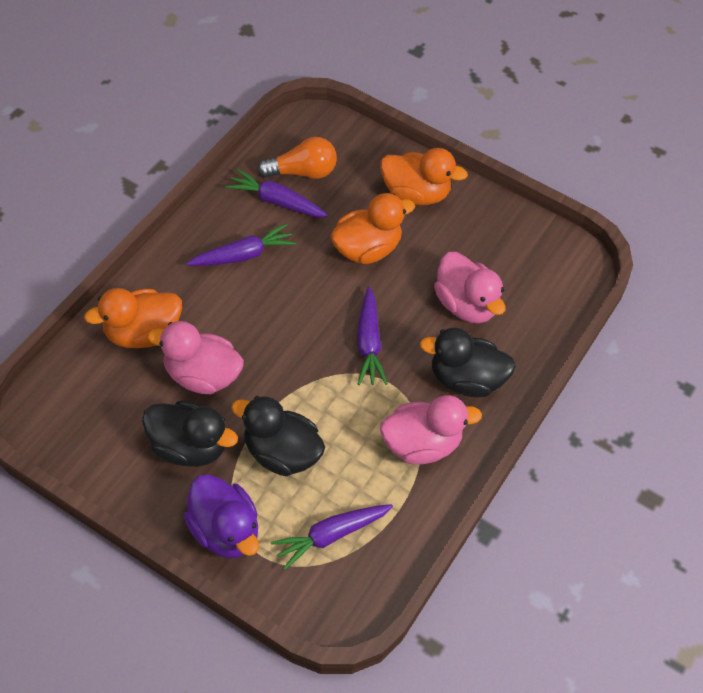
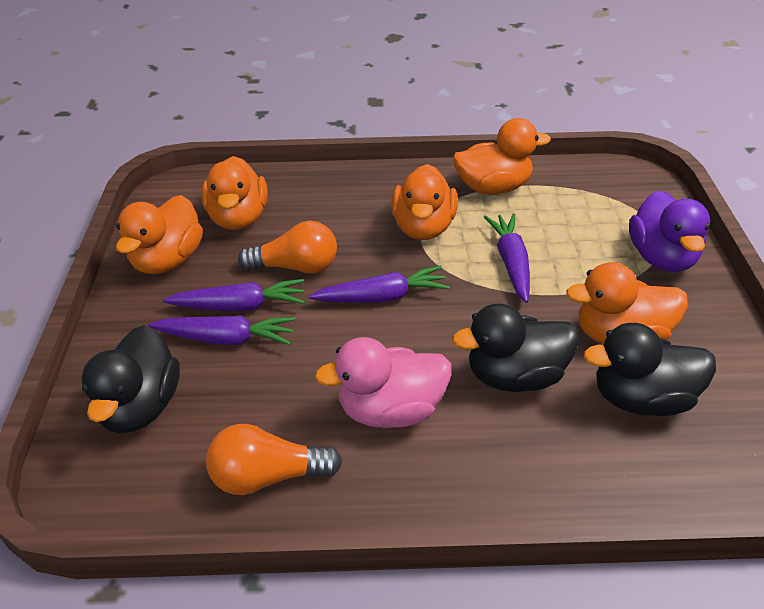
orange duck: 3 -> 5
orange light bulb: 1 -> 2
pink duck: 3 -> 1

